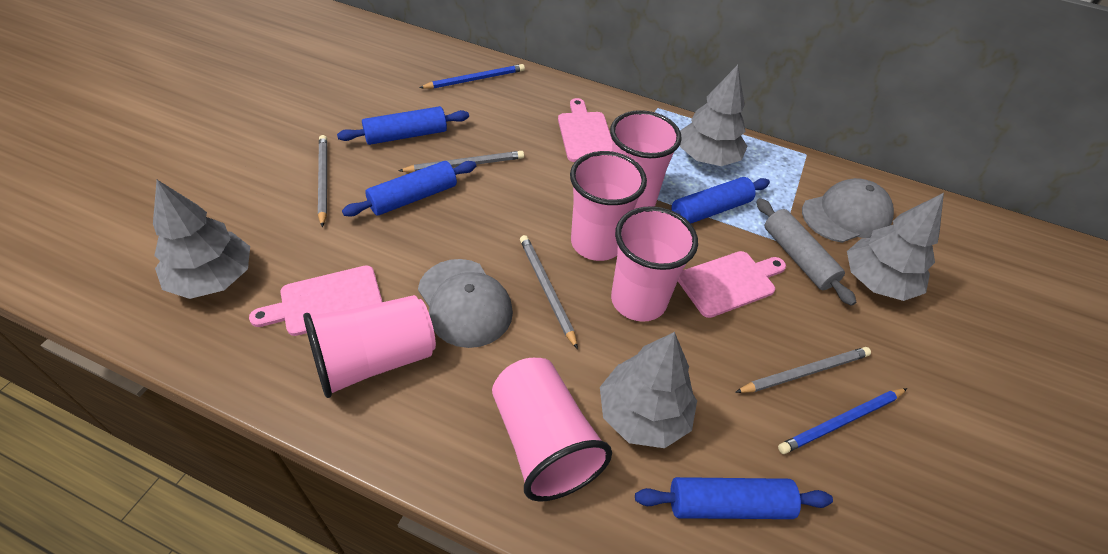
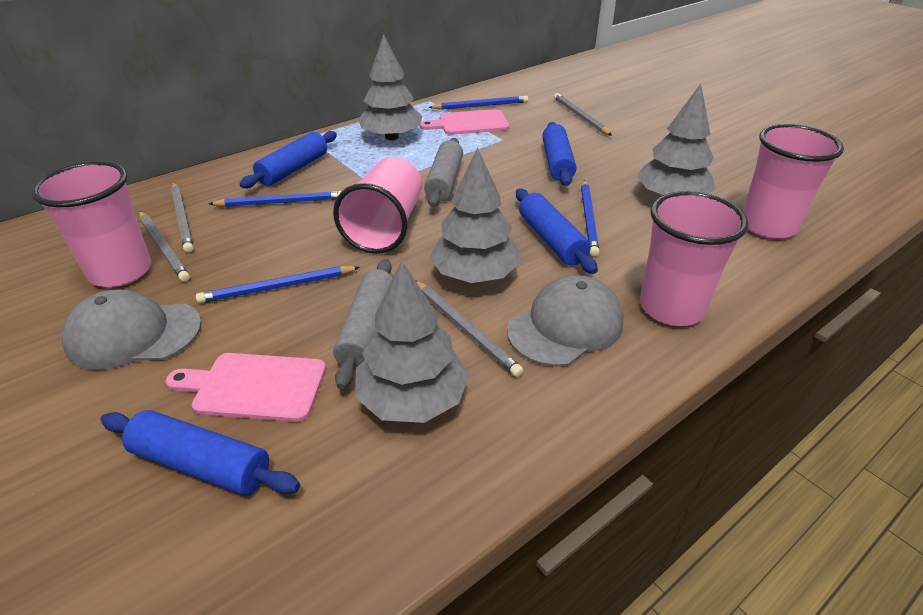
blue pencil: 2 -> 4
grey rolling pin: 1 -> 2
pink cup: 5 -> 4
pink cutting board: 3 -> 2

